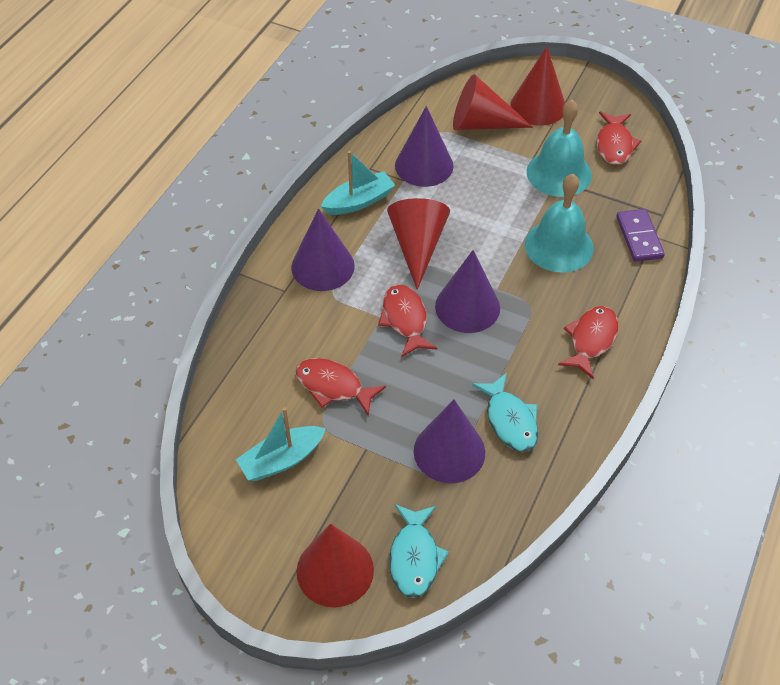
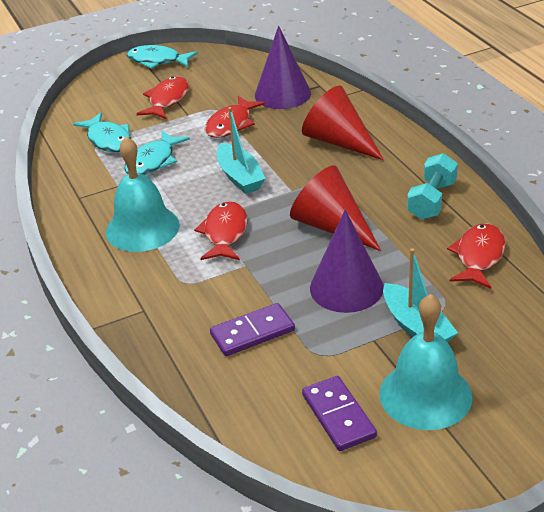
purple cone: 4 -> 2
purple domino: 1 -> 2
red cone: 4 -> 2
turquoise dumbbell: 0 -> 1
turquoise fish: 2 -> 3

